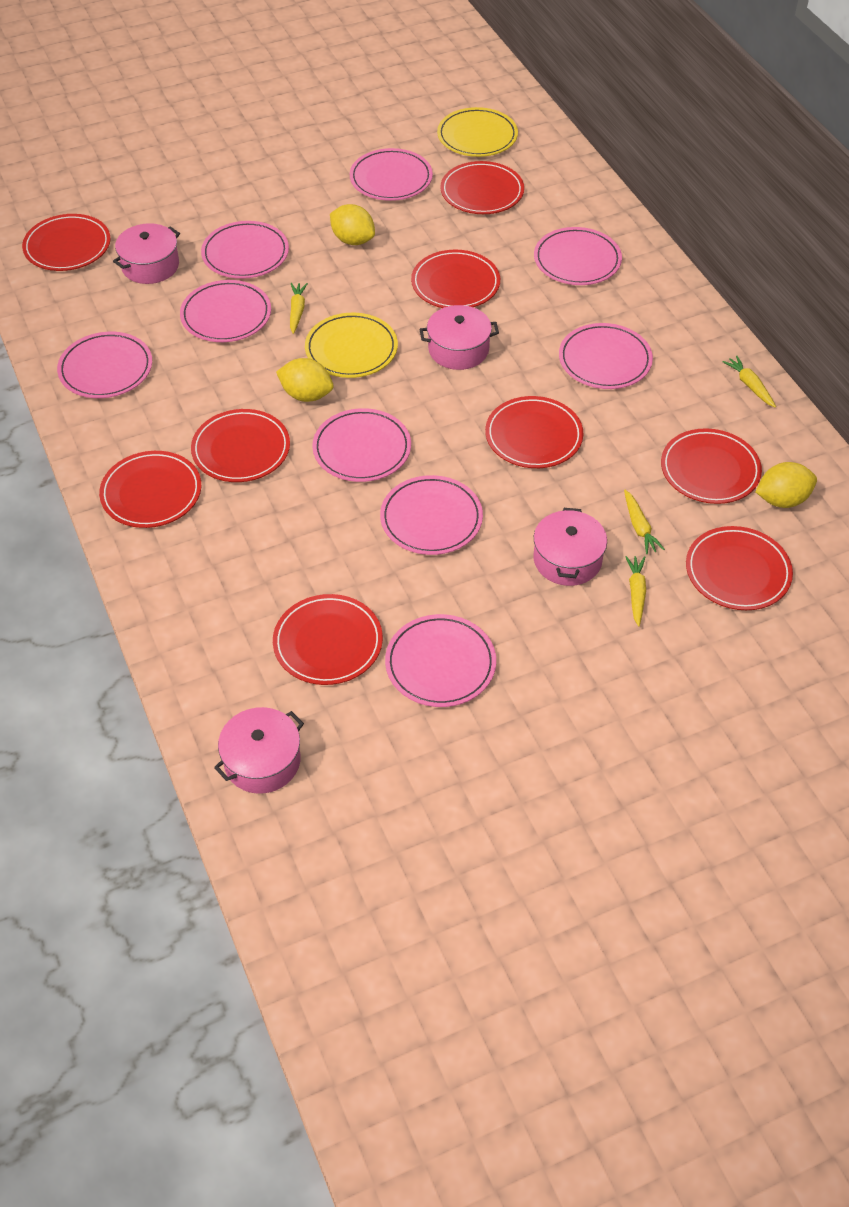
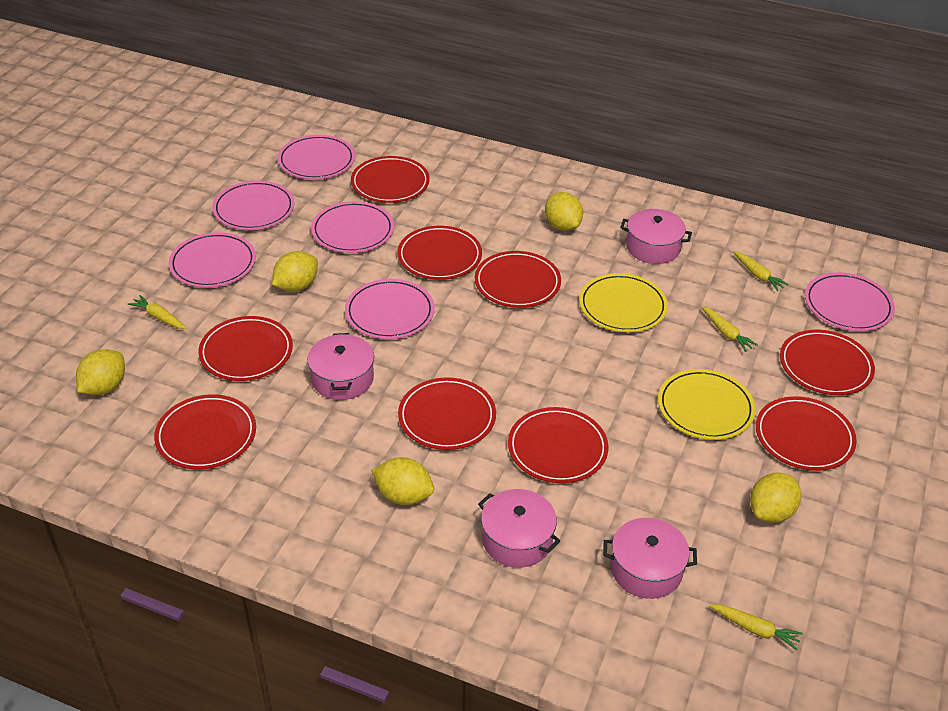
pink plate: 9 -> 6
yellow lemon: 3 -> 5

